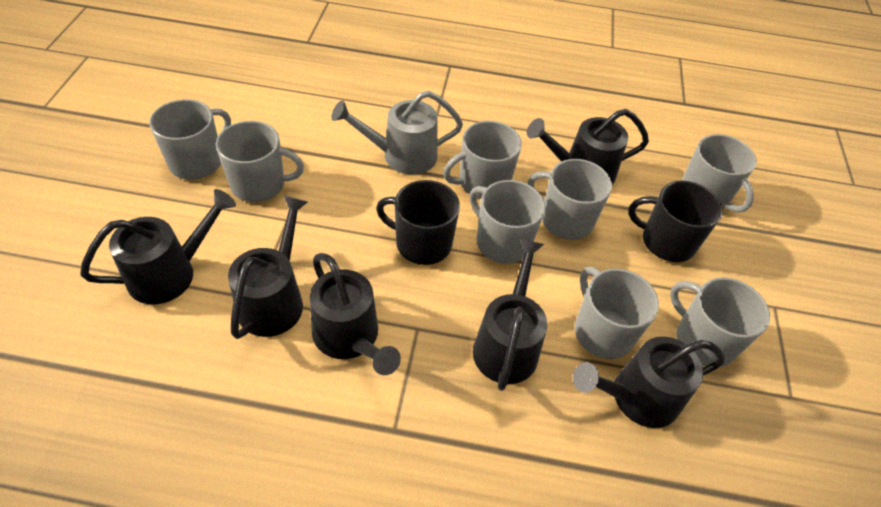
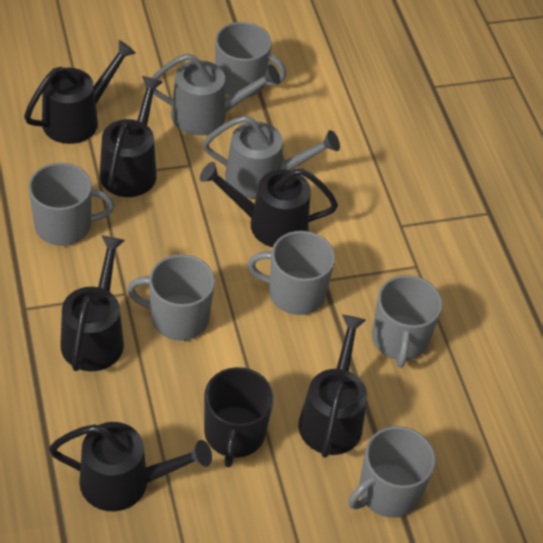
black mug: 2 -> 1
grey mug: 8 -> 6
grey watering can: 1 -> 2

